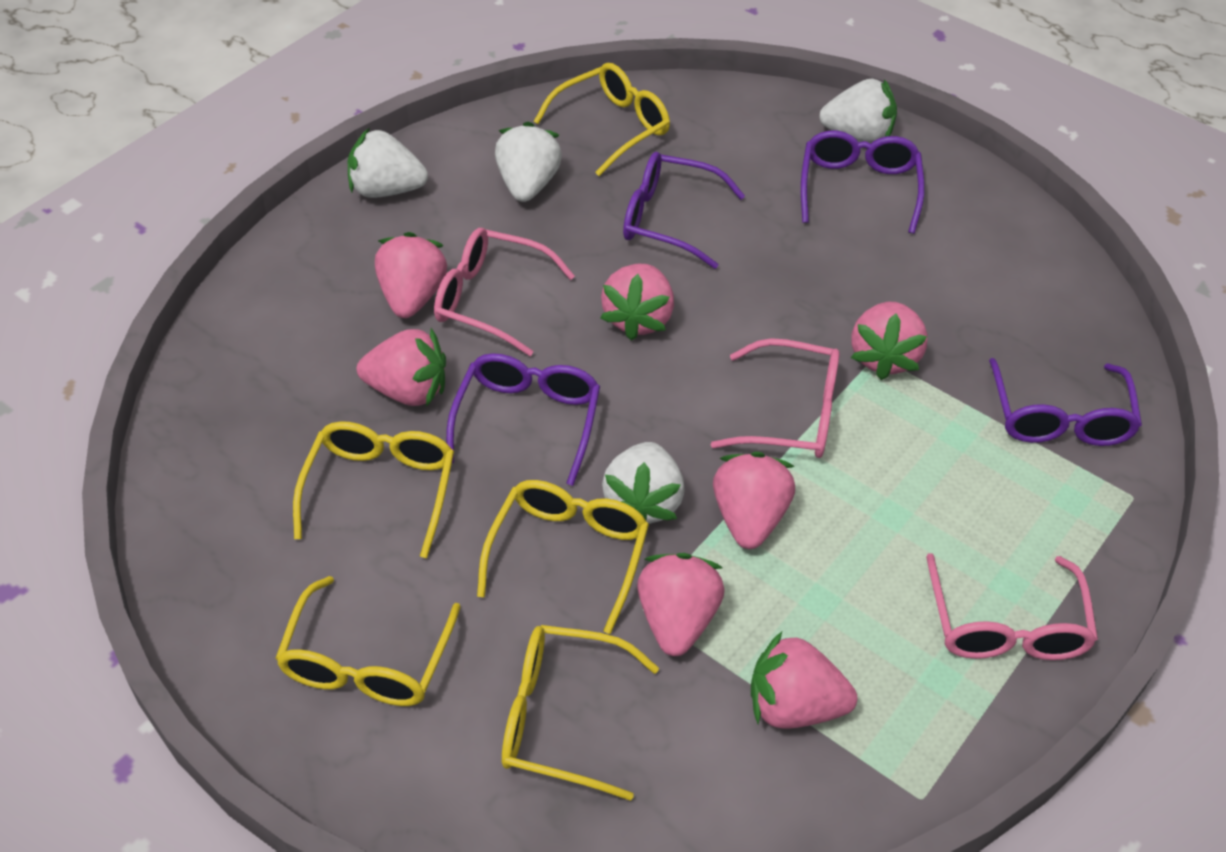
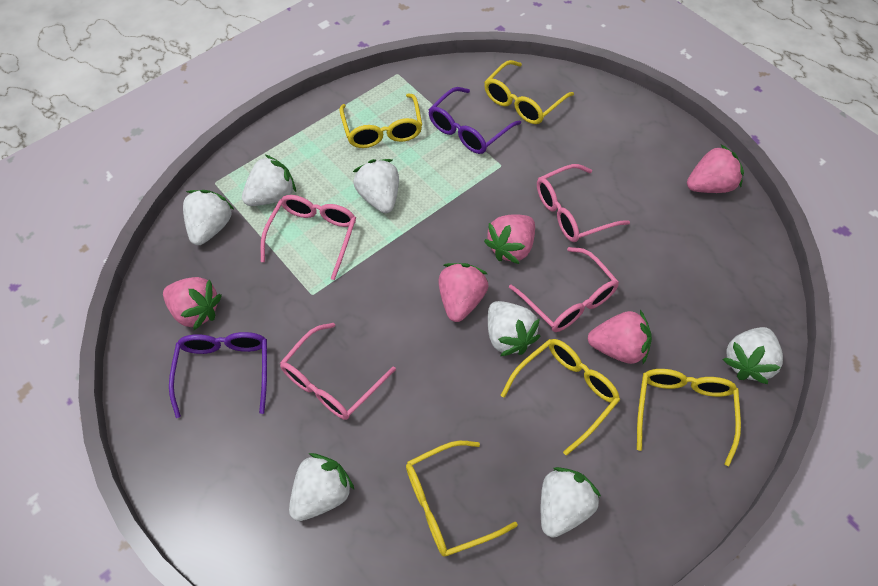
pink glasses: 3 -> 4
pink strawberry: 7 -> 5
purple glasses: 4 -> 2
white strawberry: 4 -> 7

